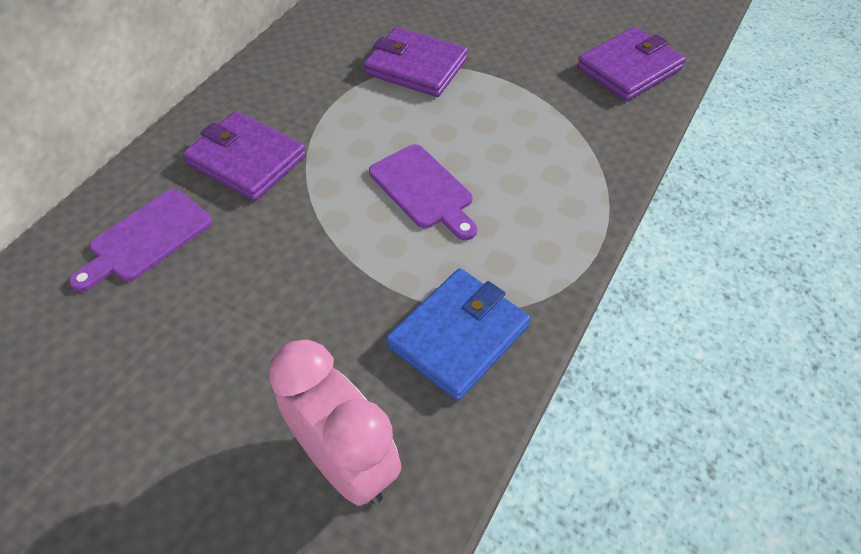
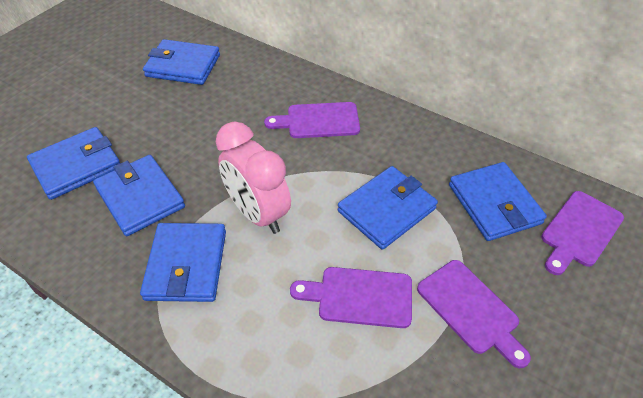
blue wallet: 1 -> 6
purple cutting board: 2 -> 4
purple wallet: 3 -> 0

